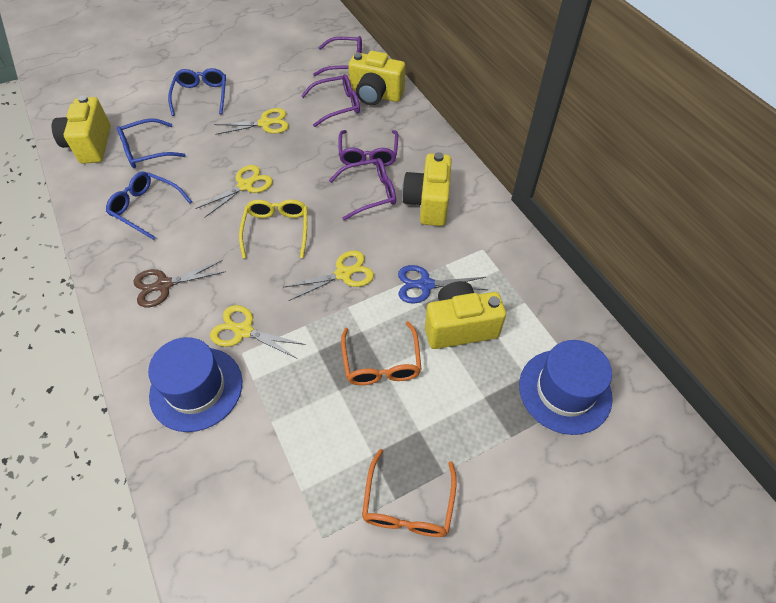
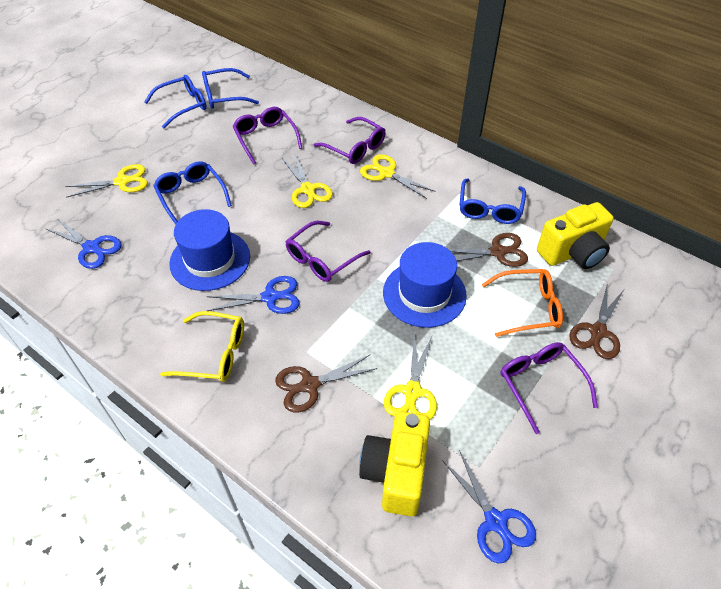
blue glasses: 3 -> 4
blue scissors: 1 -> 3
brown scissors: 1 -> 3
orange glasses: 2 -> 1
yellow camera: 4 -> 2

